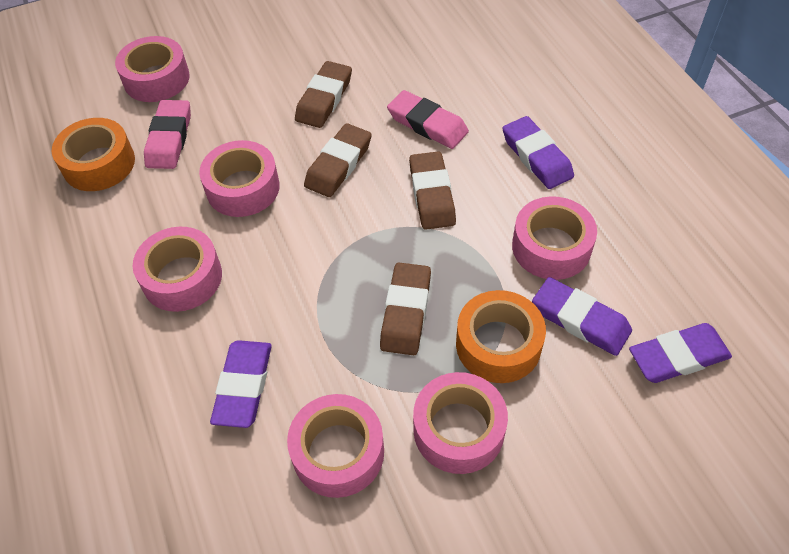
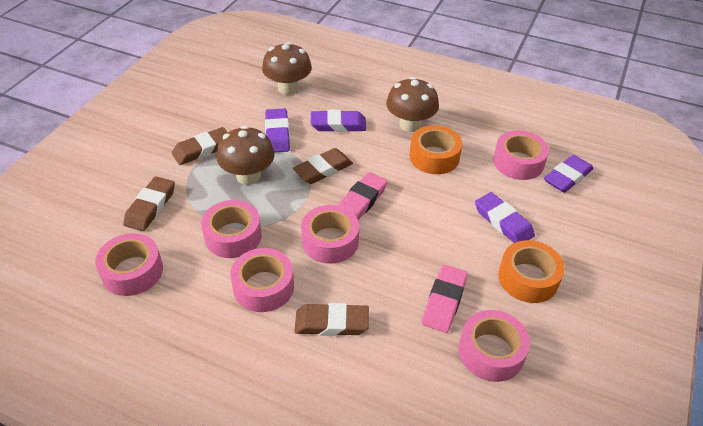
brown mushroom: 0 -> 3

